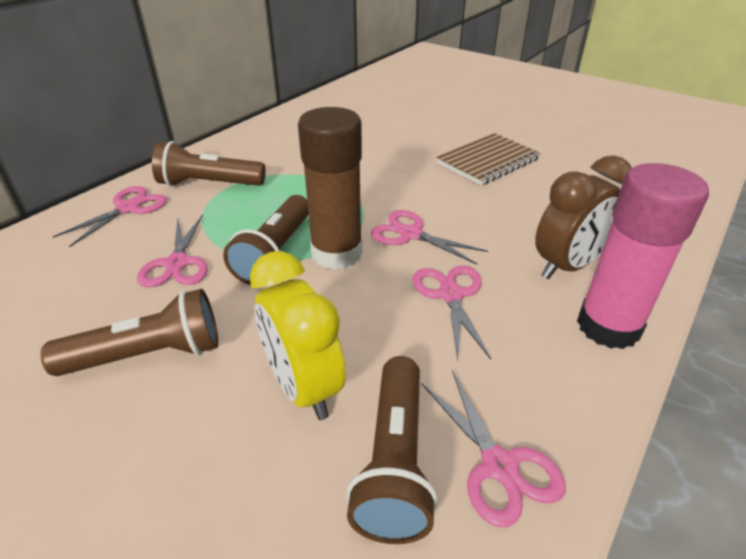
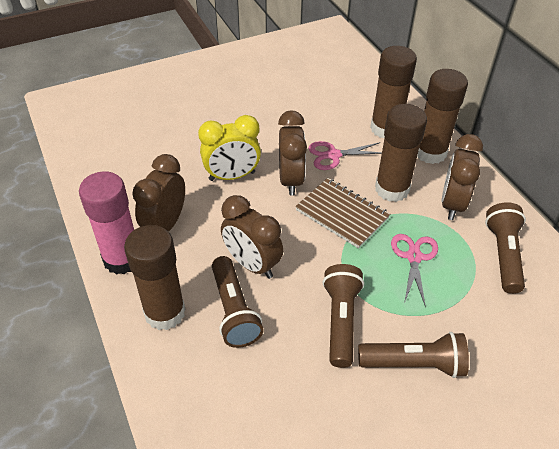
brown clock: 1 -> 4
brown glue stick: 1 -> 4
pink scissors: 5 -> 2

